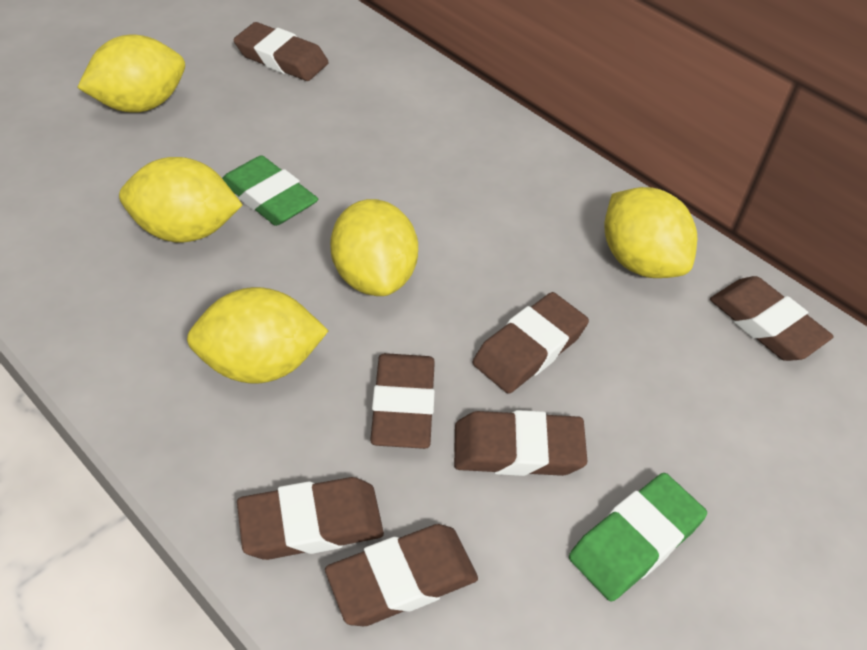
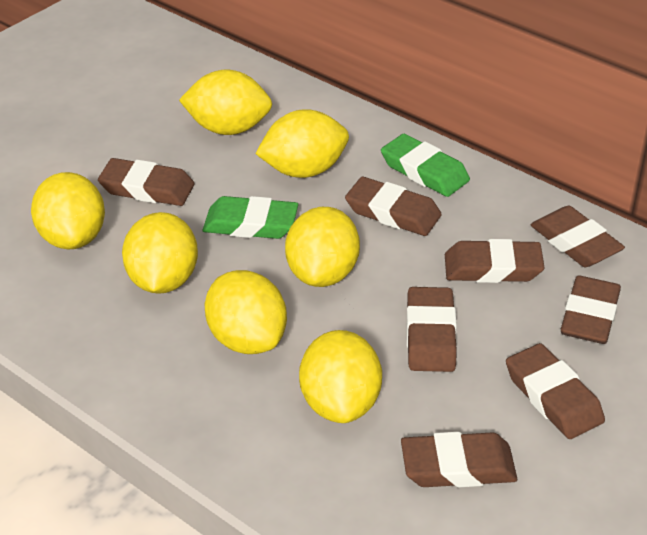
brown eraser: 7 -> 8
yellow lemon: 5 -> 7

